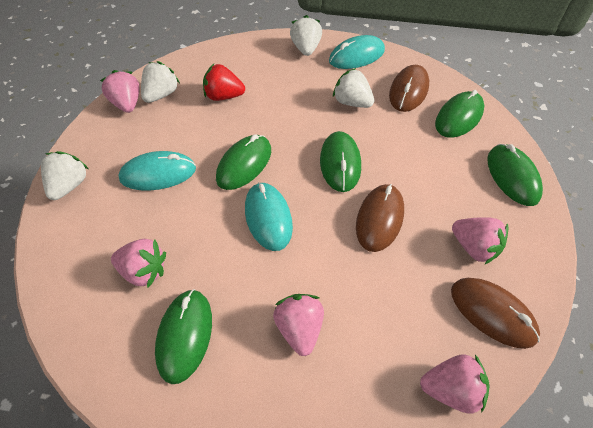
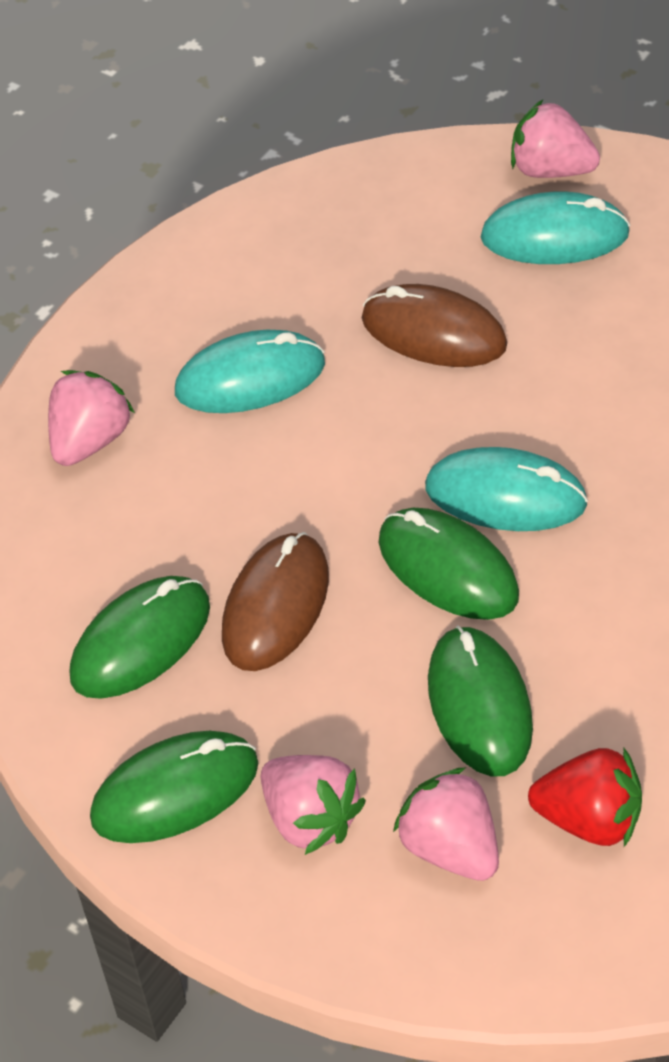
brown mouse: 3 -> 2
green mouse: 5 -> 4
pink strawberry: 5 -> 4
white strawberry: 4 -> 0

